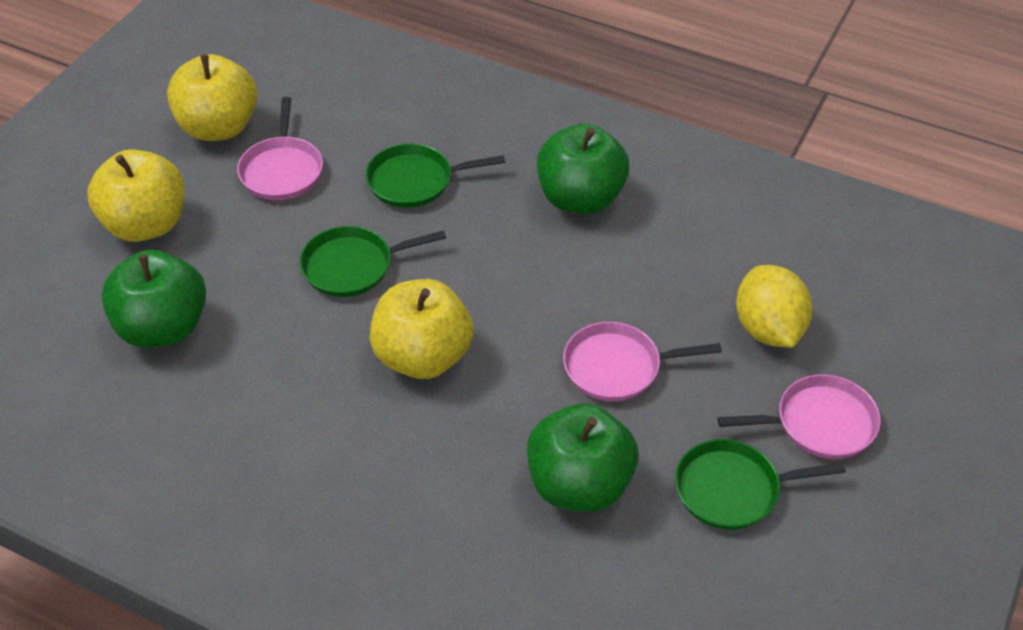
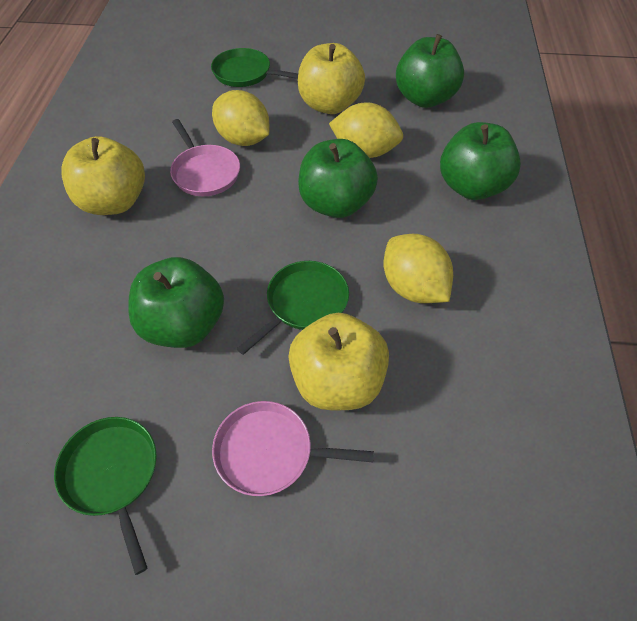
green apple: 3 -> 4
pink pan: 3 -> 2
yellow lemon: 1 -> 3

